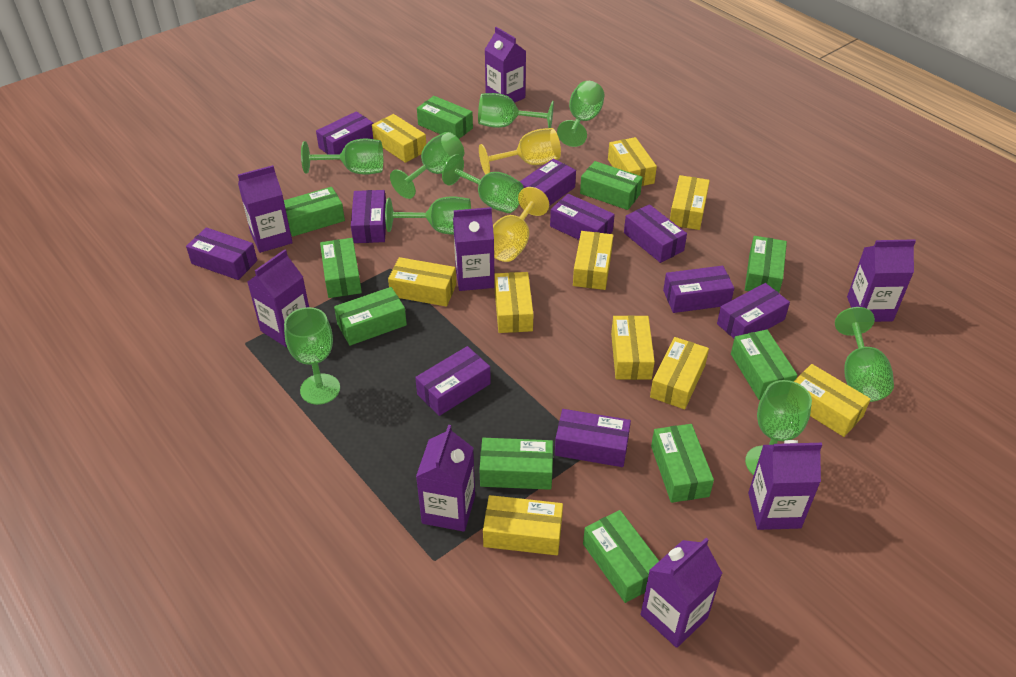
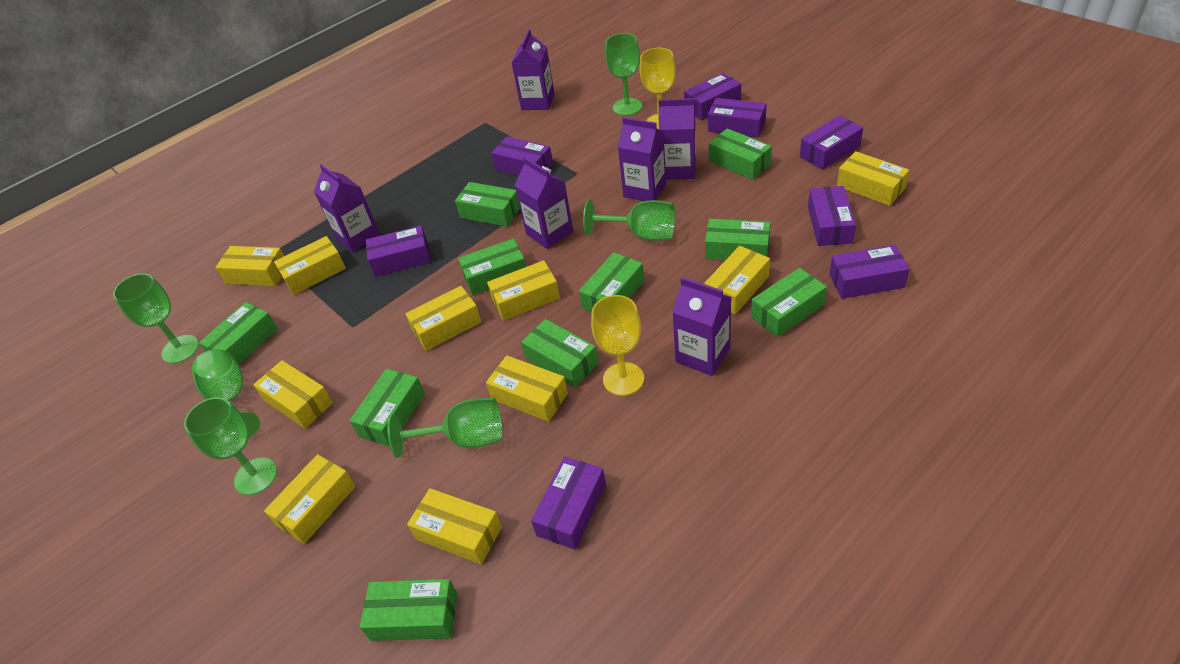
green goblet: 9 -> 6
purple box: 10 -> 8
purple carton: 8 -> 6

